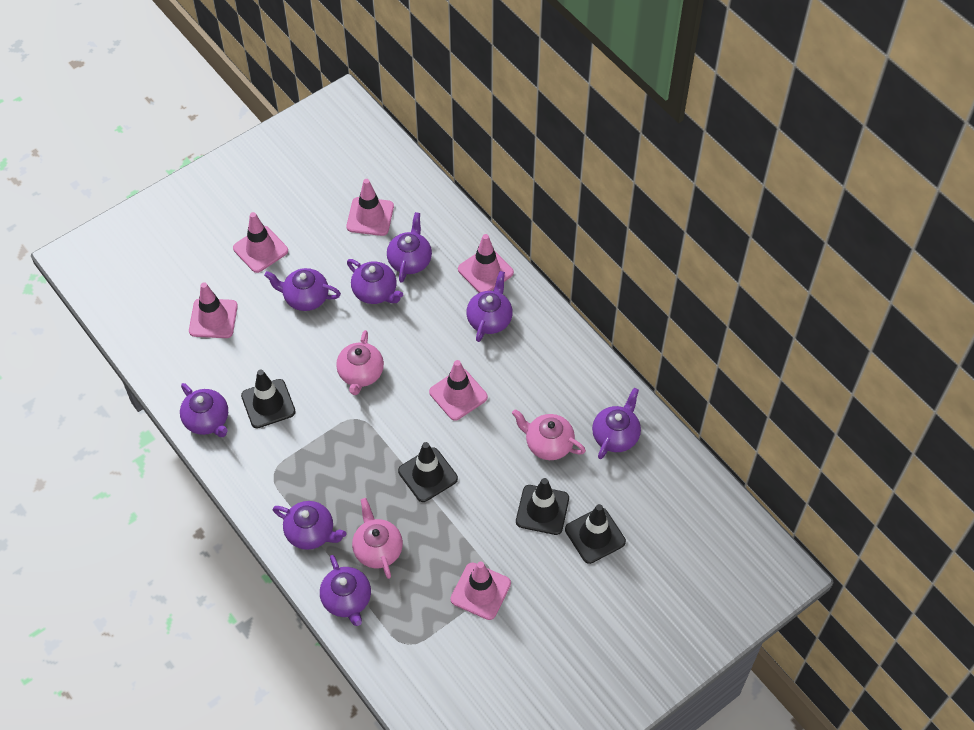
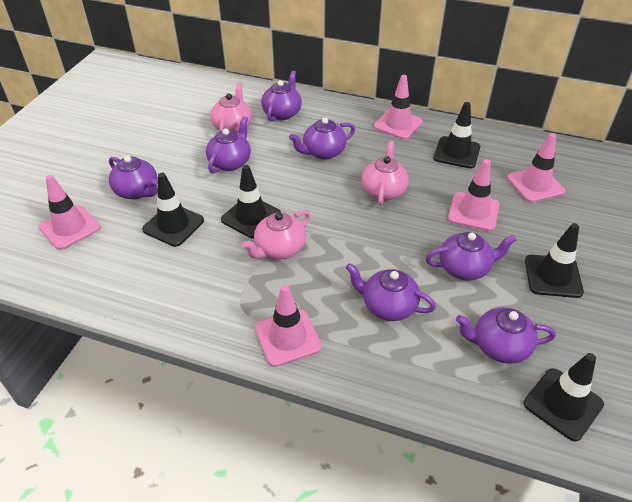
black traffic cone: 4 -> 5
pink traffic cone: 6 -> 5
purple teapot: 8 -> 7

